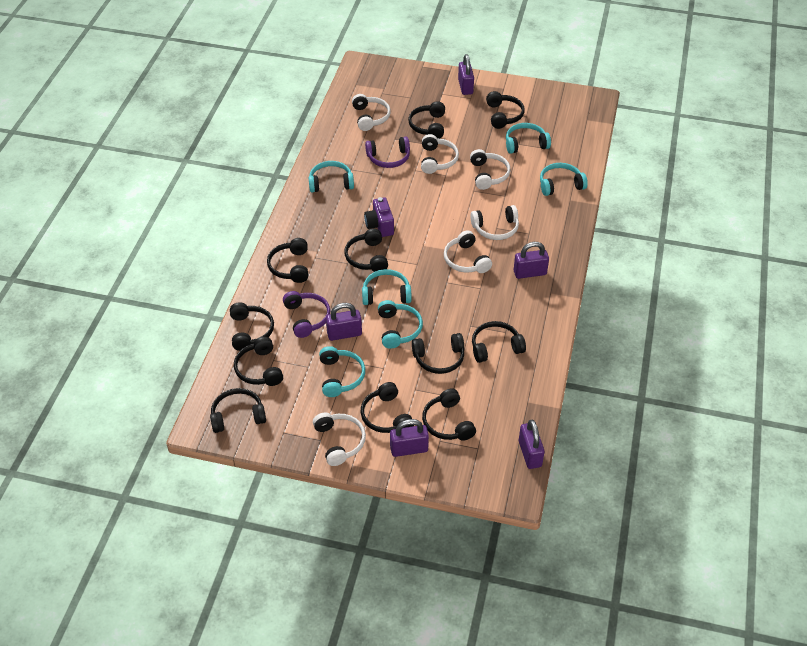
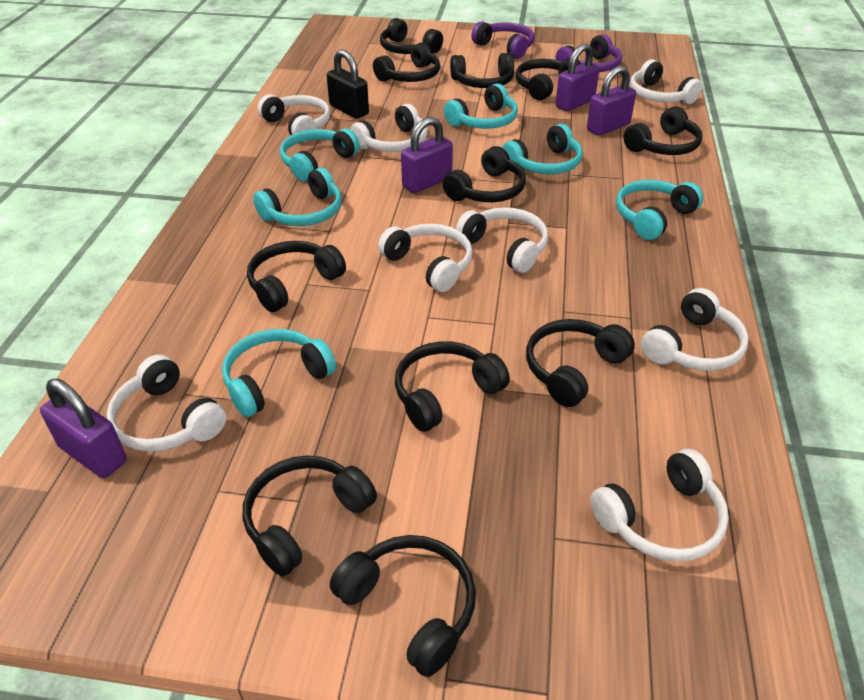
black padlock: 0 -> 1
purple camera: 1 -> 0
purple padlock: 5 -> 4
white headphones: 6 -> 8

